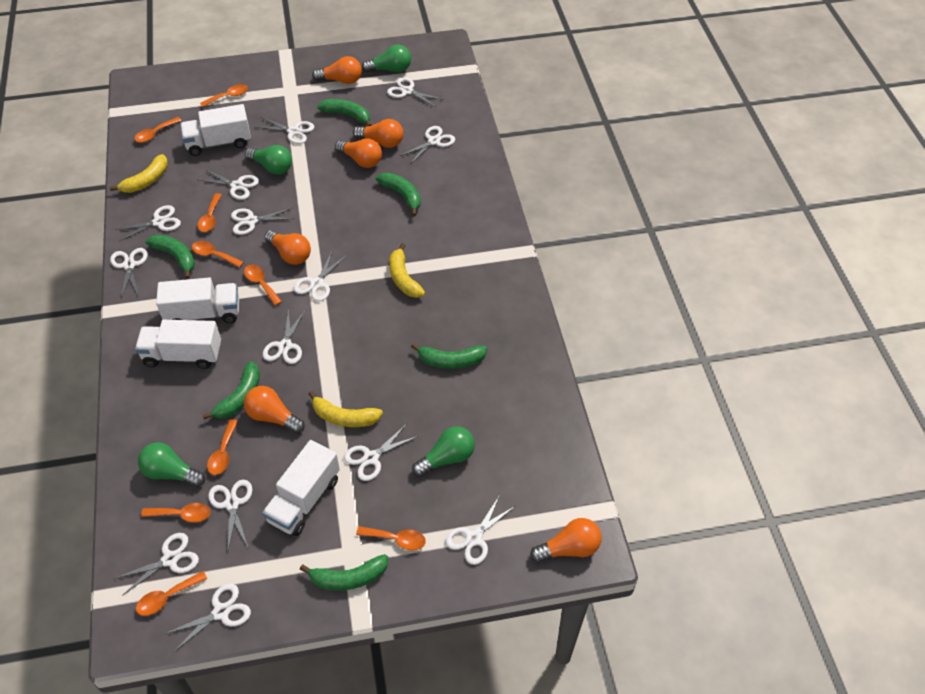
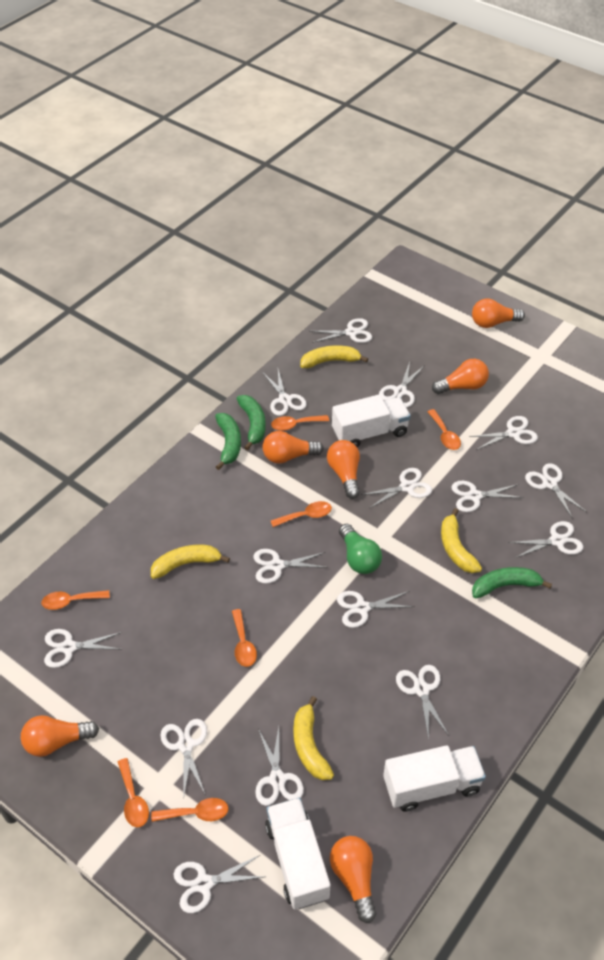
green banana: 6 -> 3
green light bulb: 4 -> 1
orange spoon: 9 -> 7
white scissors: 14 -> 15
white truck: 4 -> 3
yellow banana: 3 -> 4

